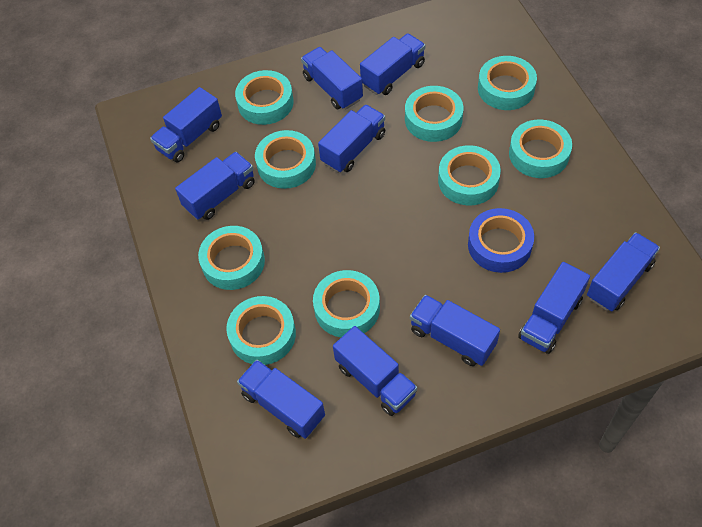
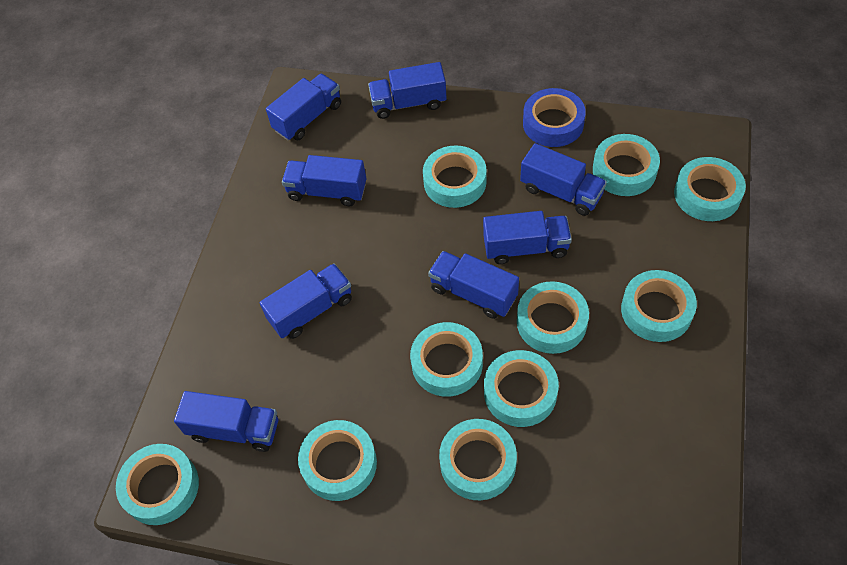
blue truck: 10 -> 8
turquoise tape: 9 -> 10

